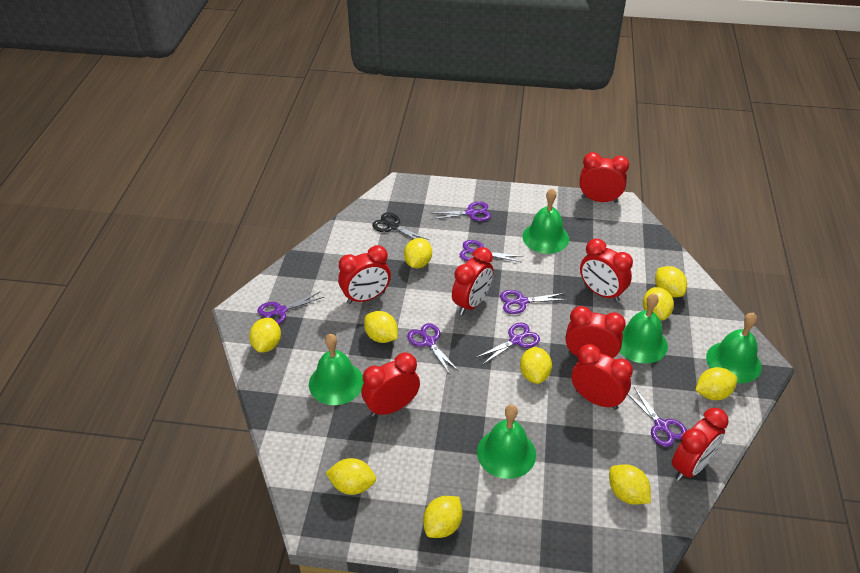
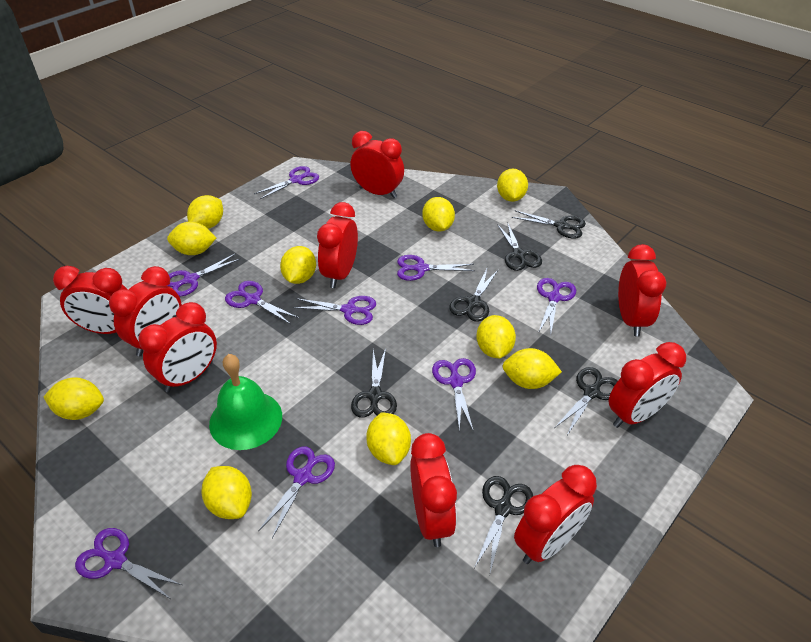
black scissors: 1 -> 6
green bell: 5 -> 1
purple scissors: 7 -> 9
red clock: 8 -> 9

